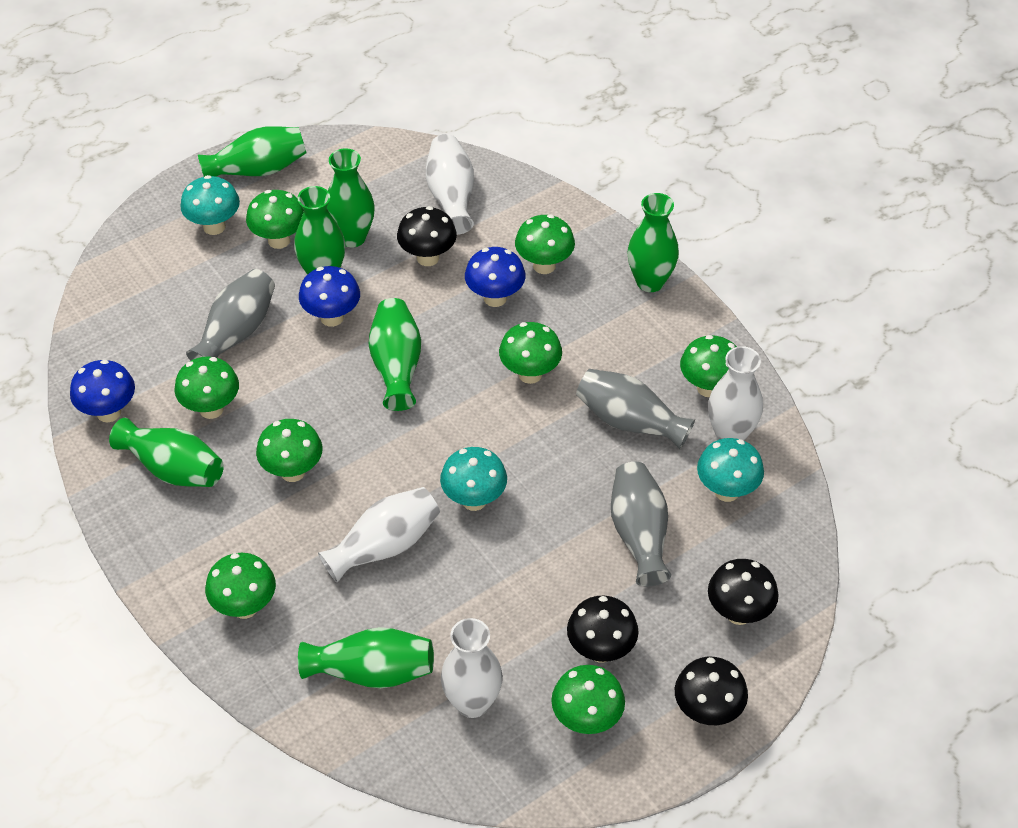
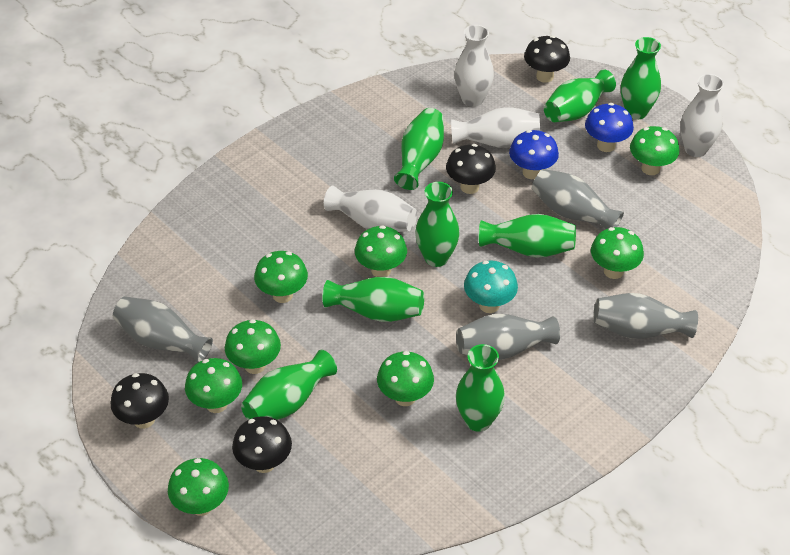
blue mushroom: 3 -> 2
green vase: 7 -> 8
grey vase: 3 -> 4
turquoise mushroom: 3 -> 1

